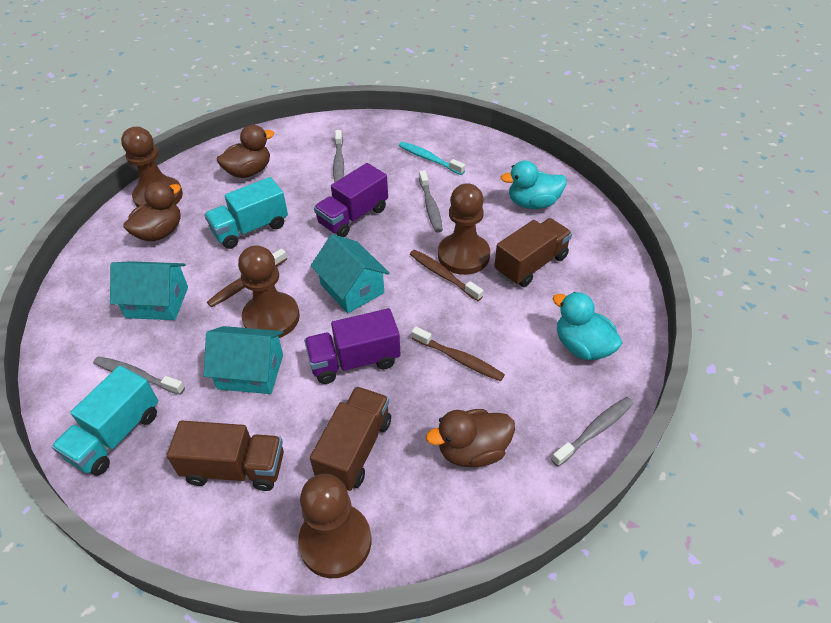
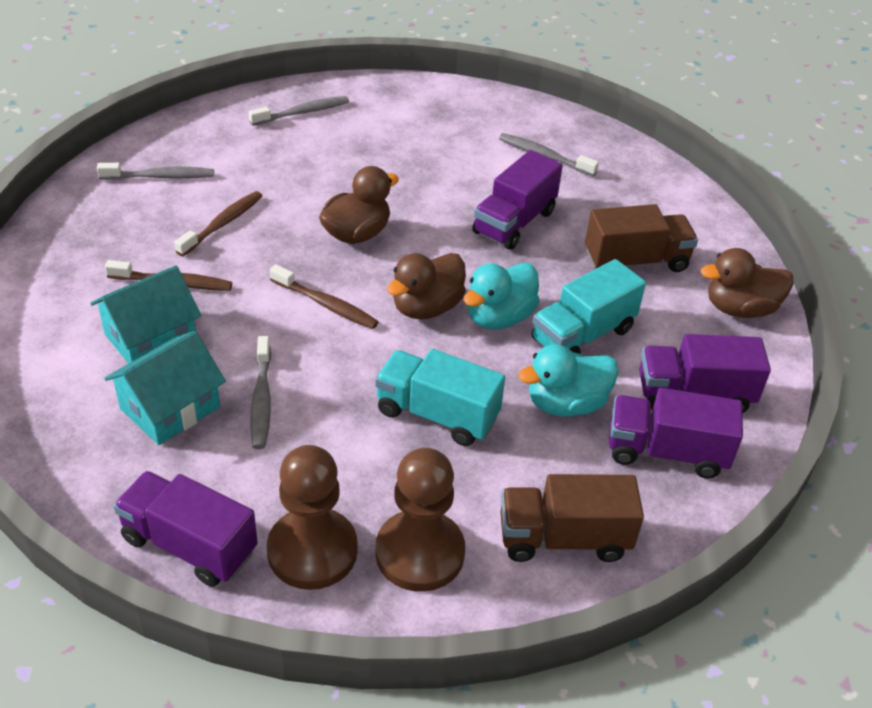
brown pawn: 4 -> 2
brown truck: 3 -> 2
purple truck: 2 -> 4
turquoise house: 3 -> 2
turquoise toothbrush: 1 -> 0

